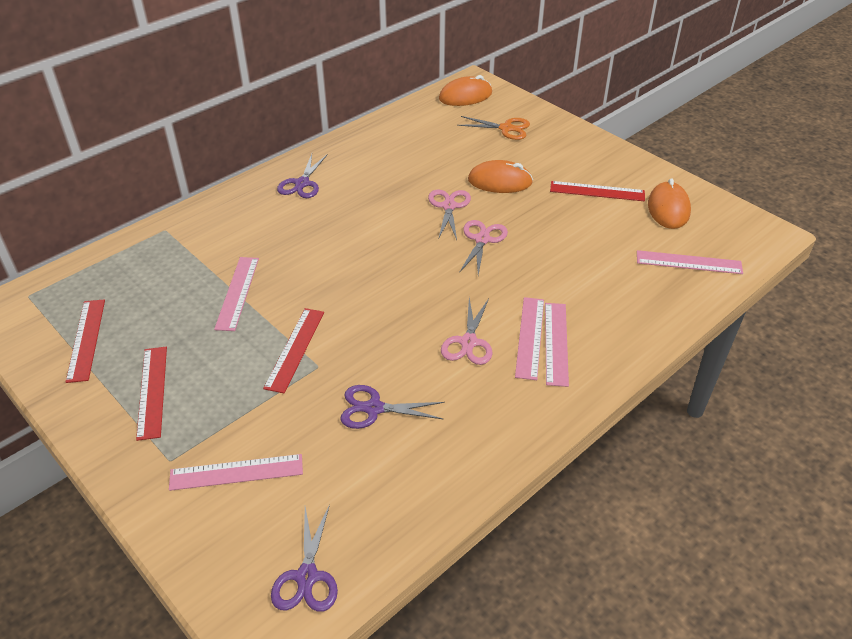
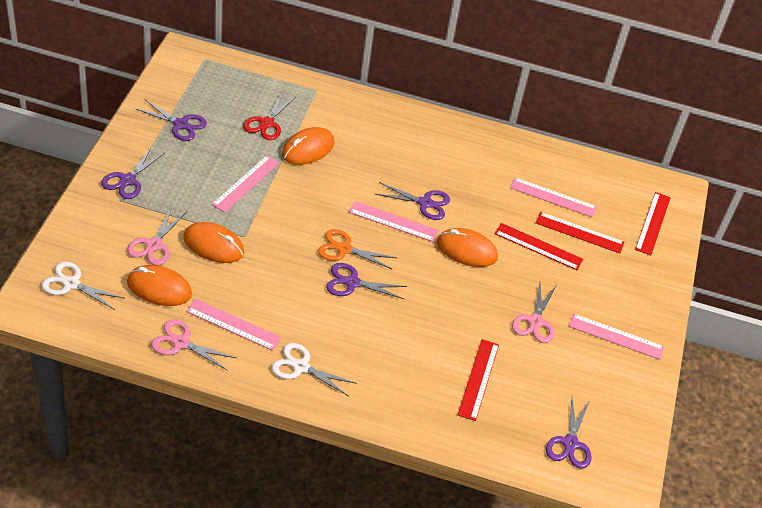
orange mouse: 3 -> 4
purple scissors: 3 -> 5
red scissors: 0 -> 1
white scissors: 0 -> 2

